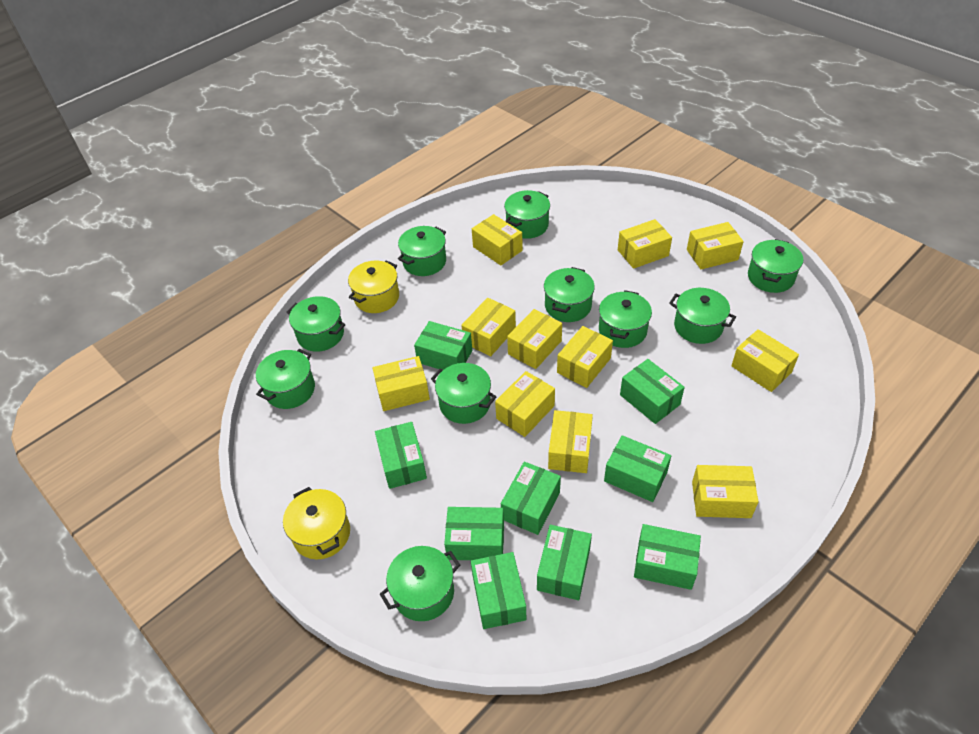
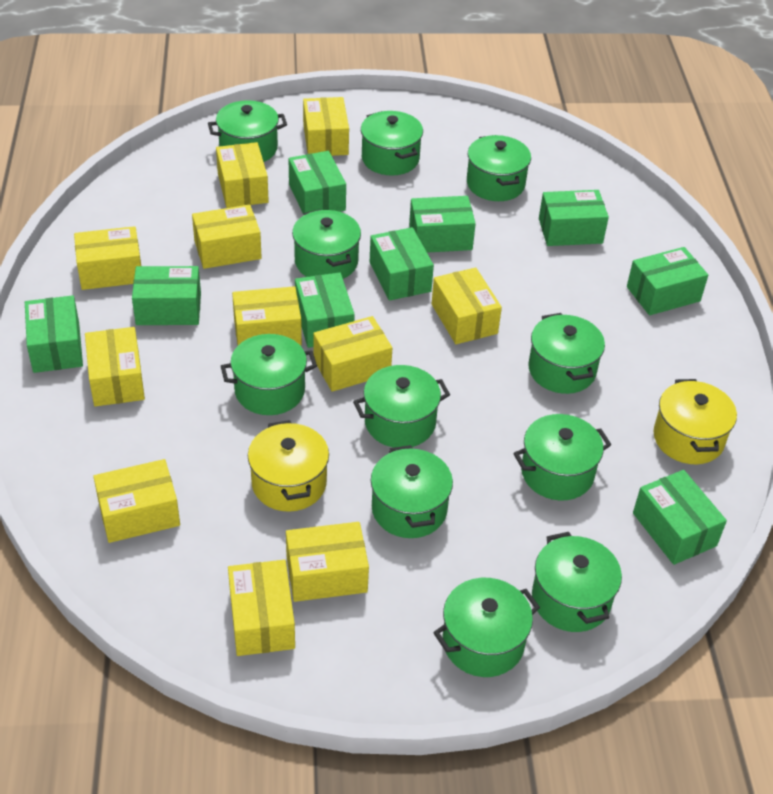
green pot: 10 -> 11

